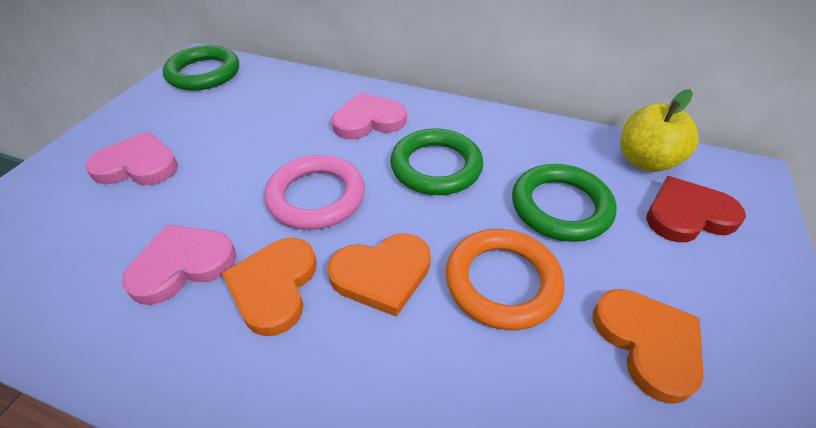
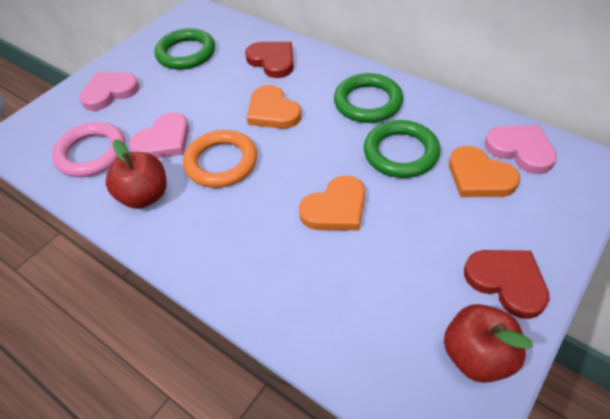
red apple: 0 -> 2
red heart: 1 -> 2
yellow apple: 1 -> 0

